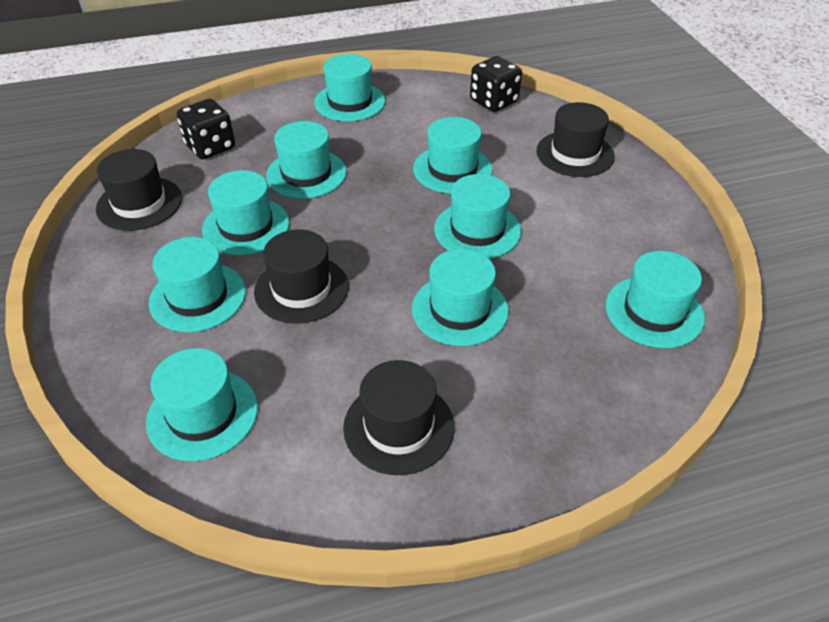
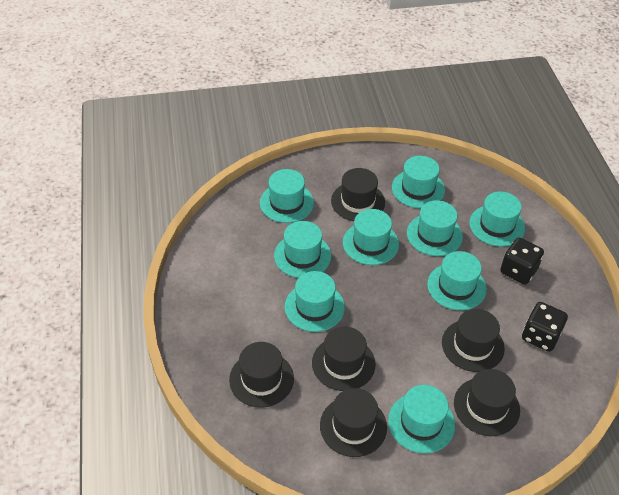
black hat: 4 -> 6

